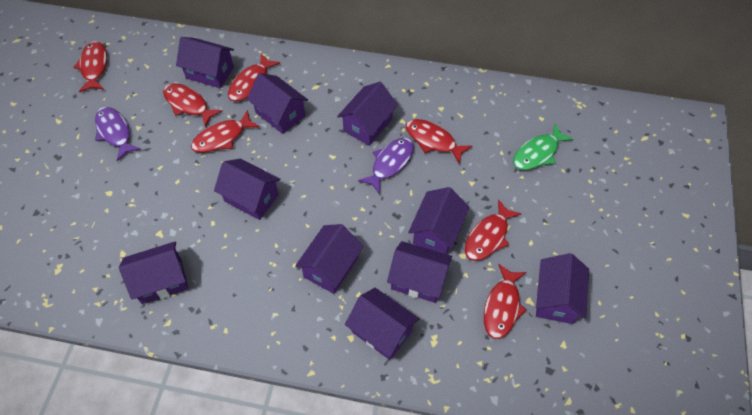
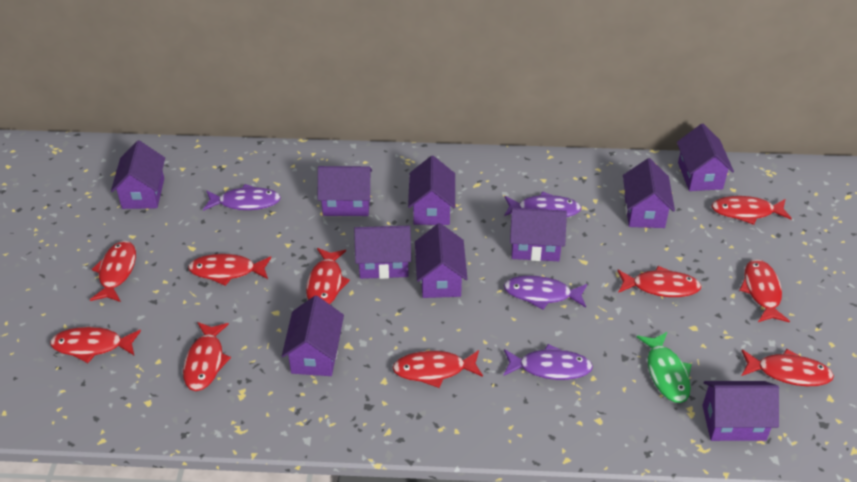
purple fish: 2 -> 4
red fish: 7 -> 10

